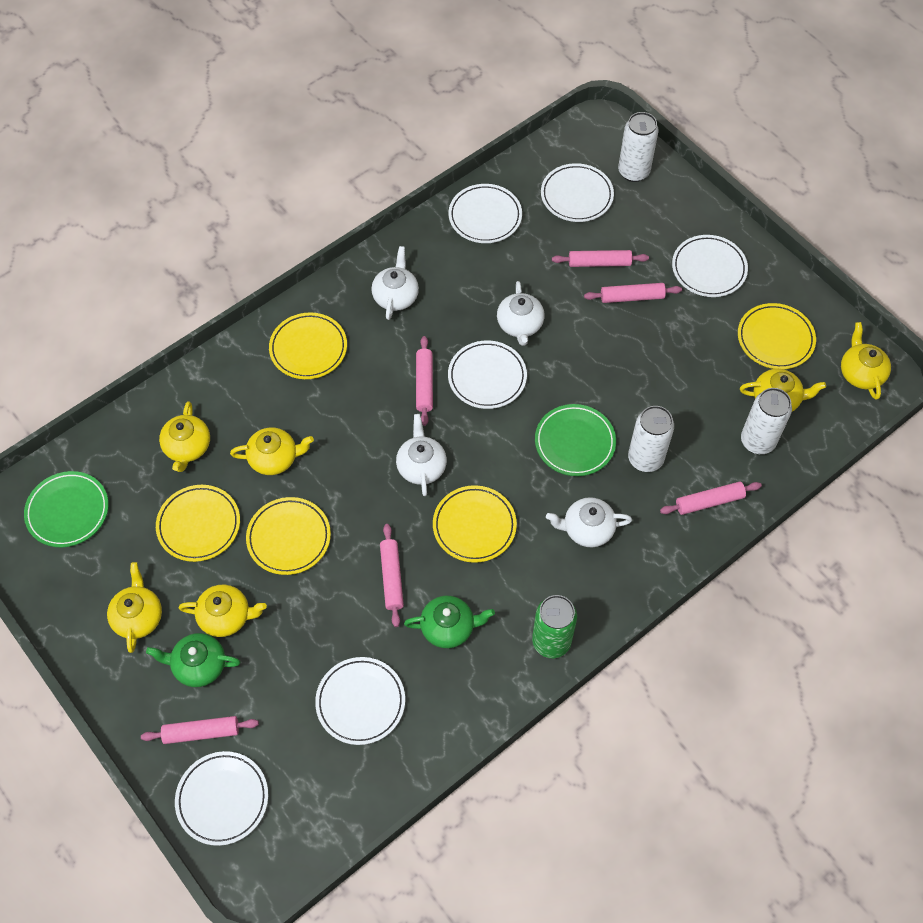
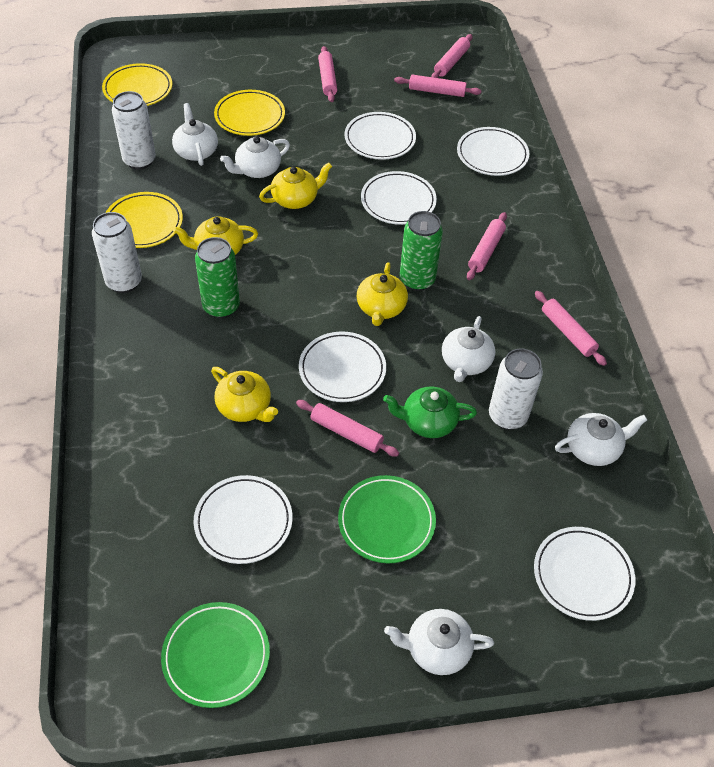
green can: 1 -> 2
green teapot: 2 -> 1
white teapot: 4 -> 5
yellow plate: 5 -> 3
yellow teapot: 6 -> 4

